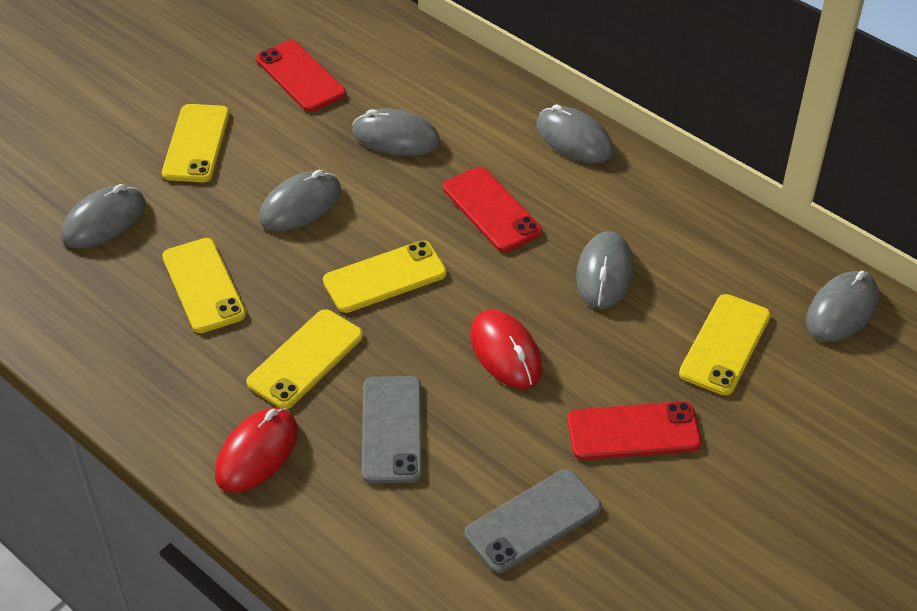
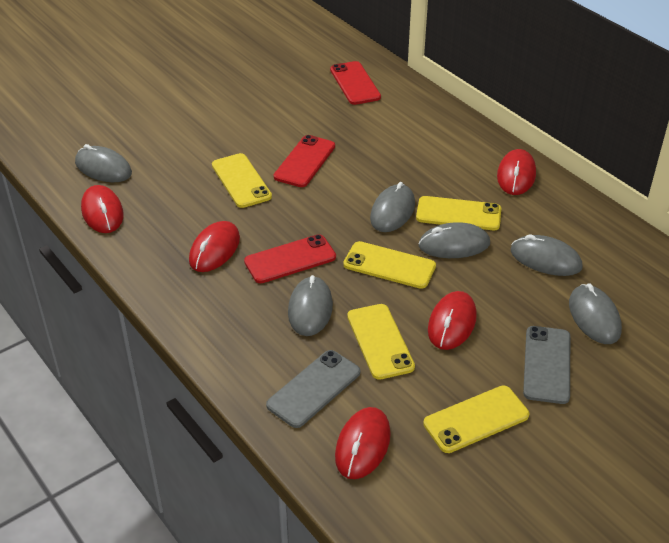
red mouse: 2 -> 5

